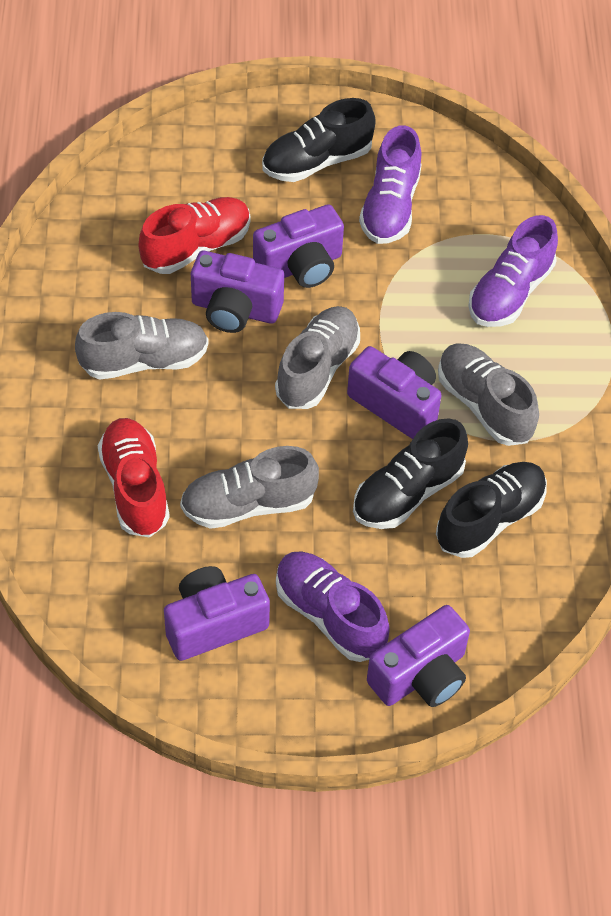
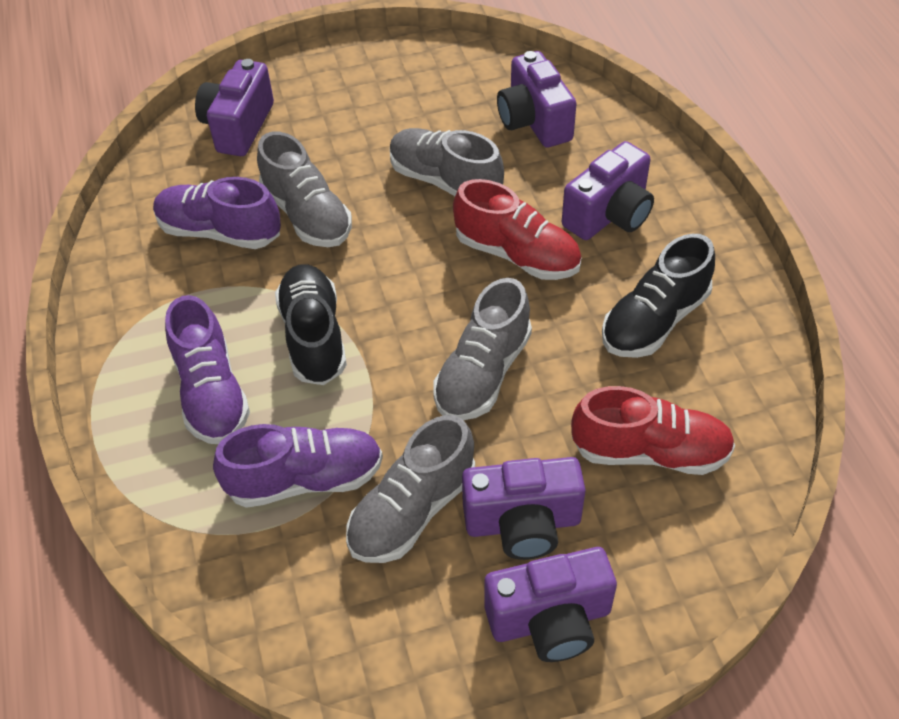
black shoe: 3 -> 2

